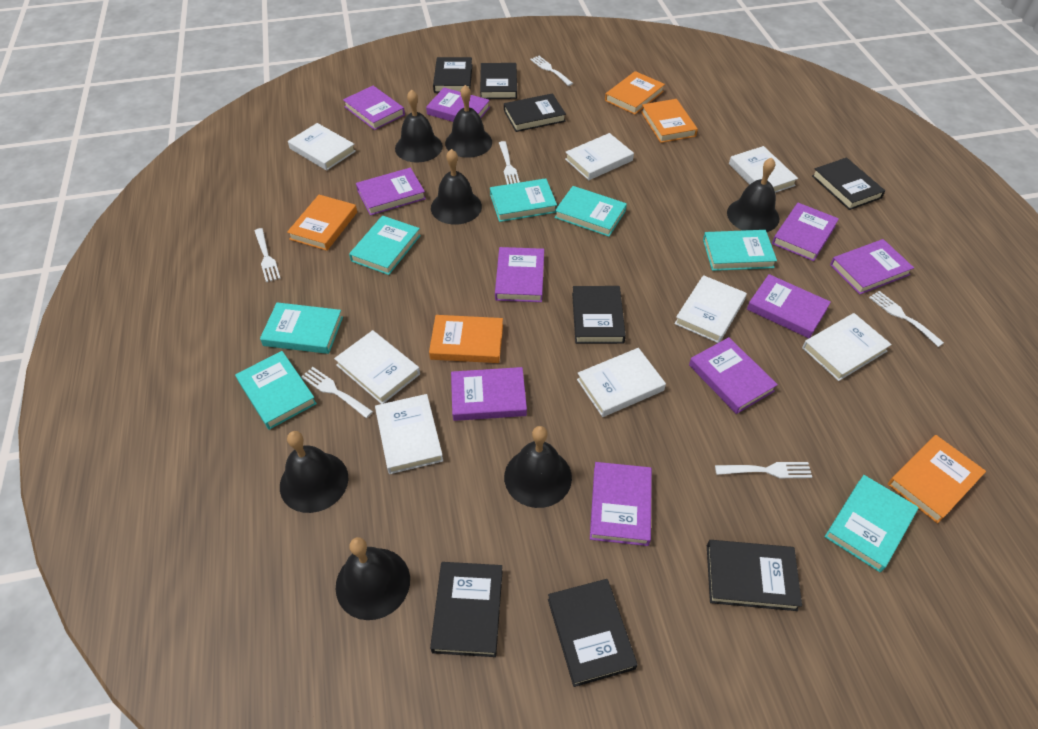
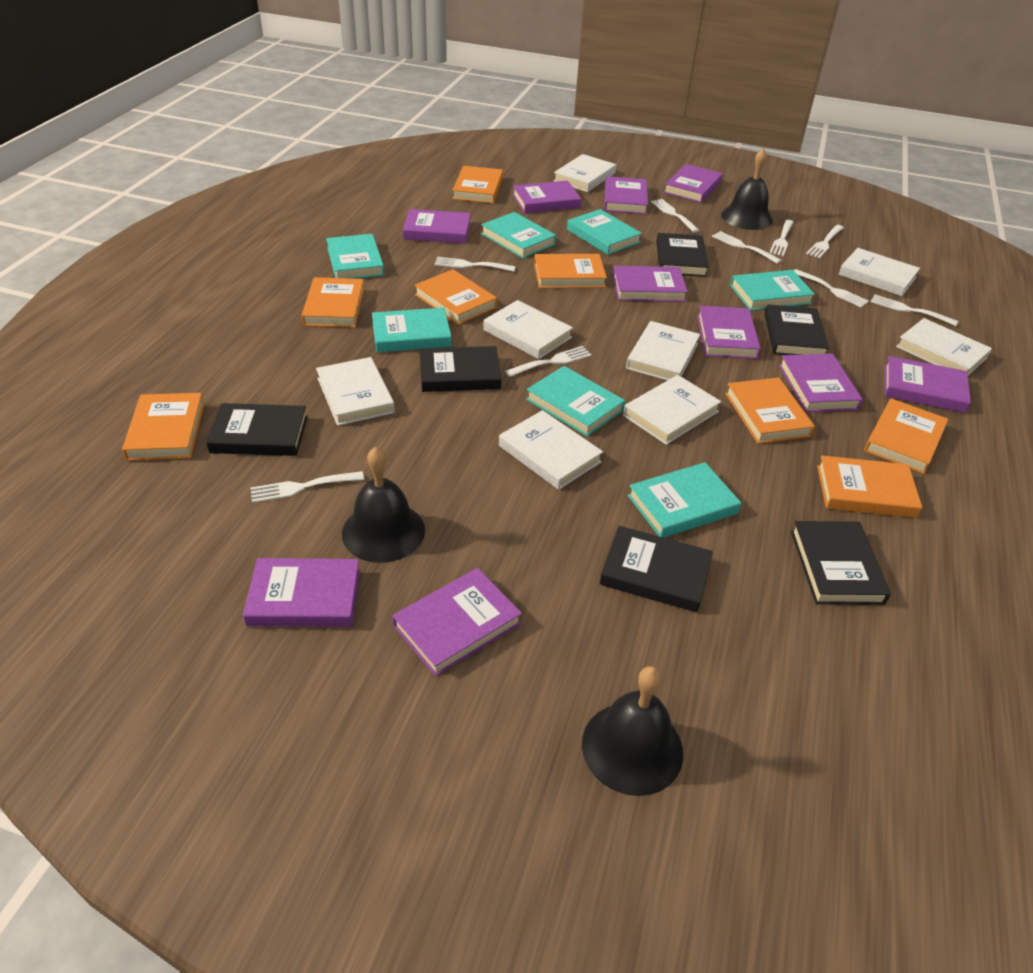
black bell: 7 -> 3
black book: 8 -> 6
orange book: 5 -> 8
white fork: 6 -> 9

